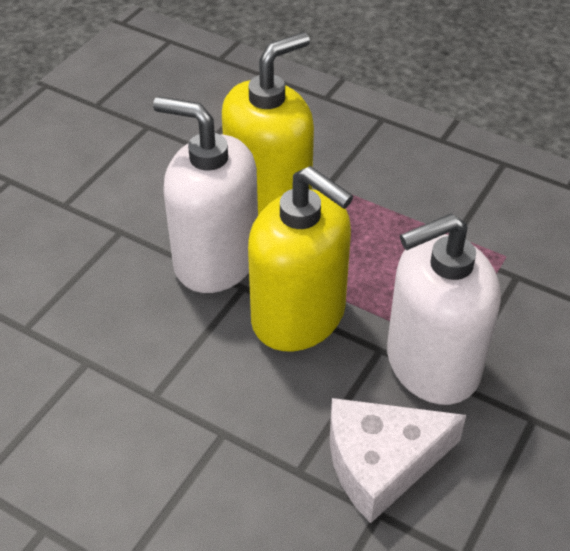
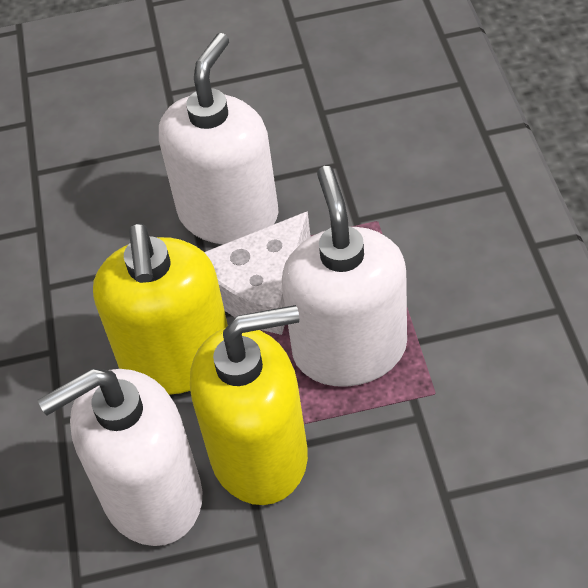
white soap dispenser: 2 -> 3

